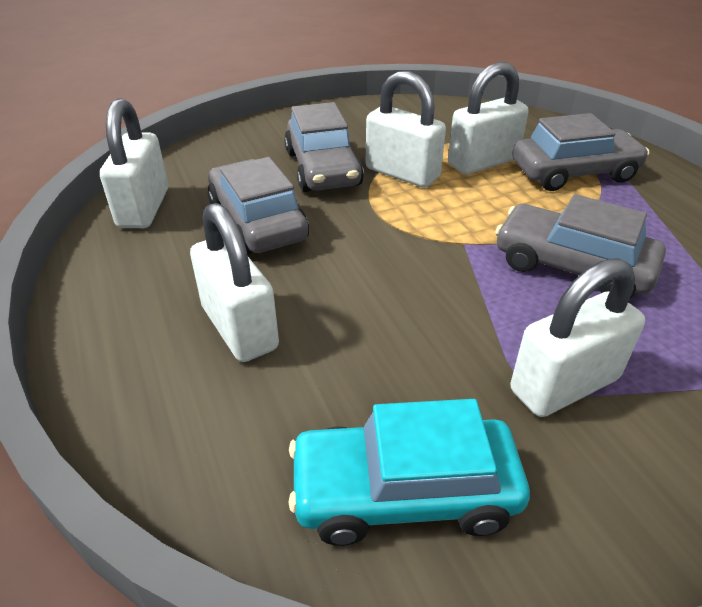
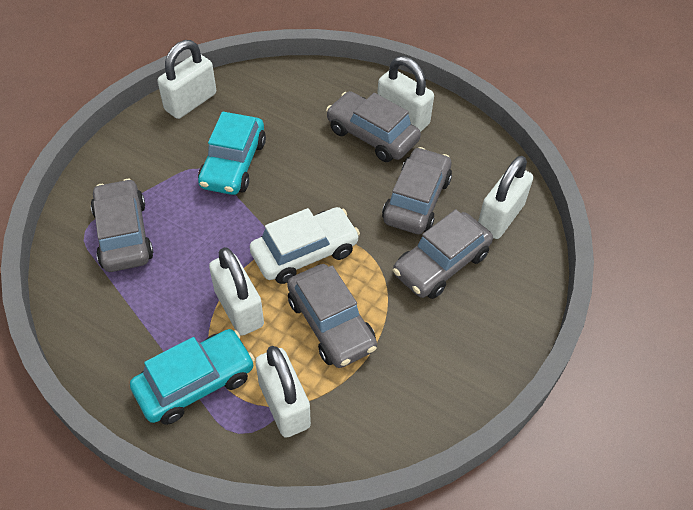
grey car: 4 -> 5
turquoise car: 1 -> 2
white car: 0 -> 1

